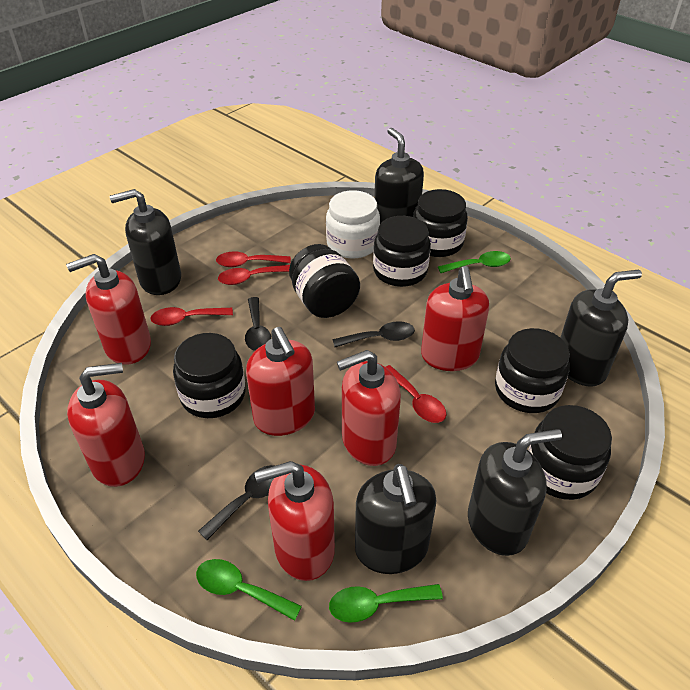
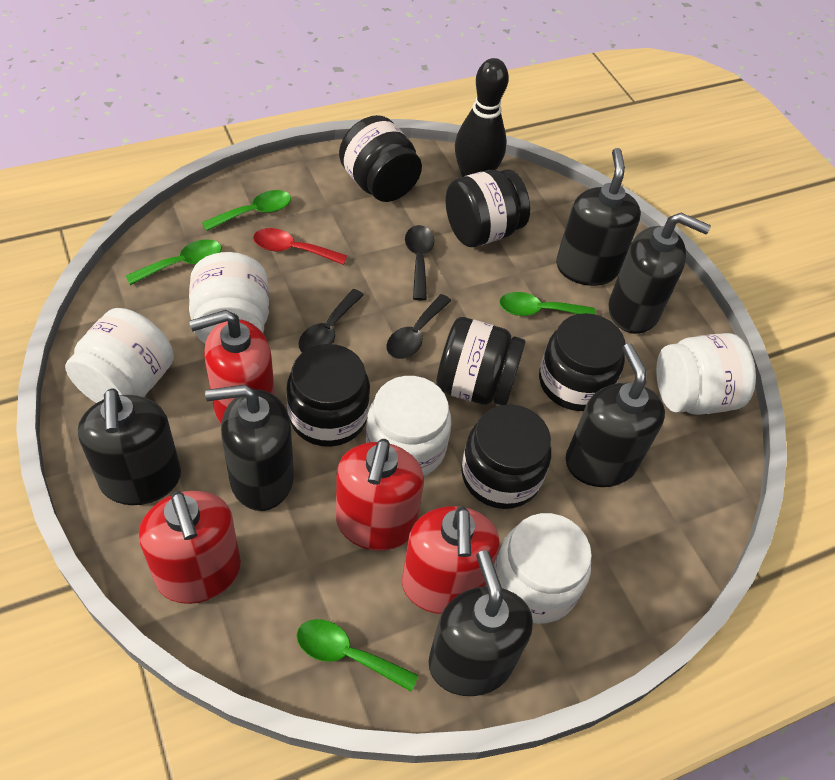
black bowling pin: 0 -> 1
black soap dispenser: 5 -> 6
green spoon: 3 -> 4
red soap dispenser: 6 -> 4
red spoon: 4 -> 1
white jar: 1 -> 5

